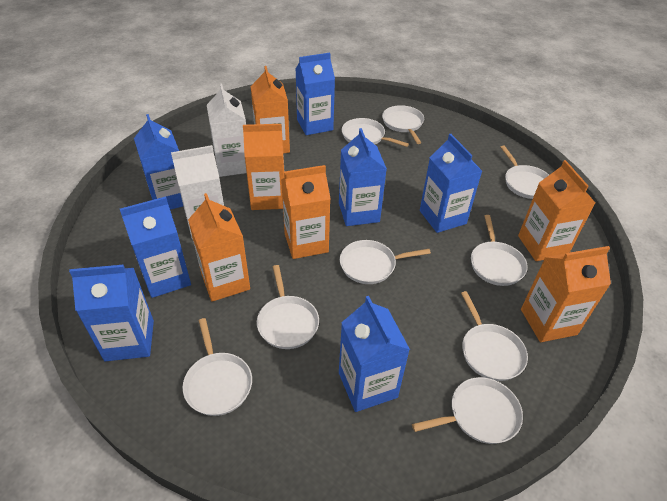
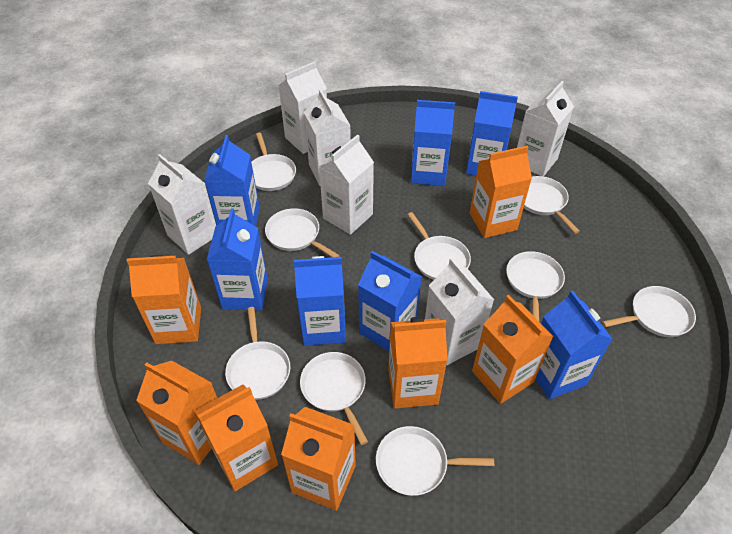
orange carton: 6 -> 7
white carton: 2 -> 6

